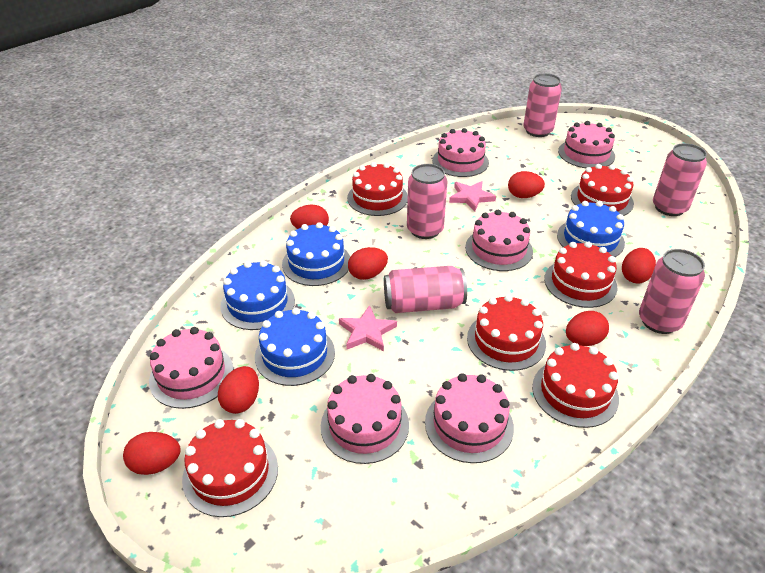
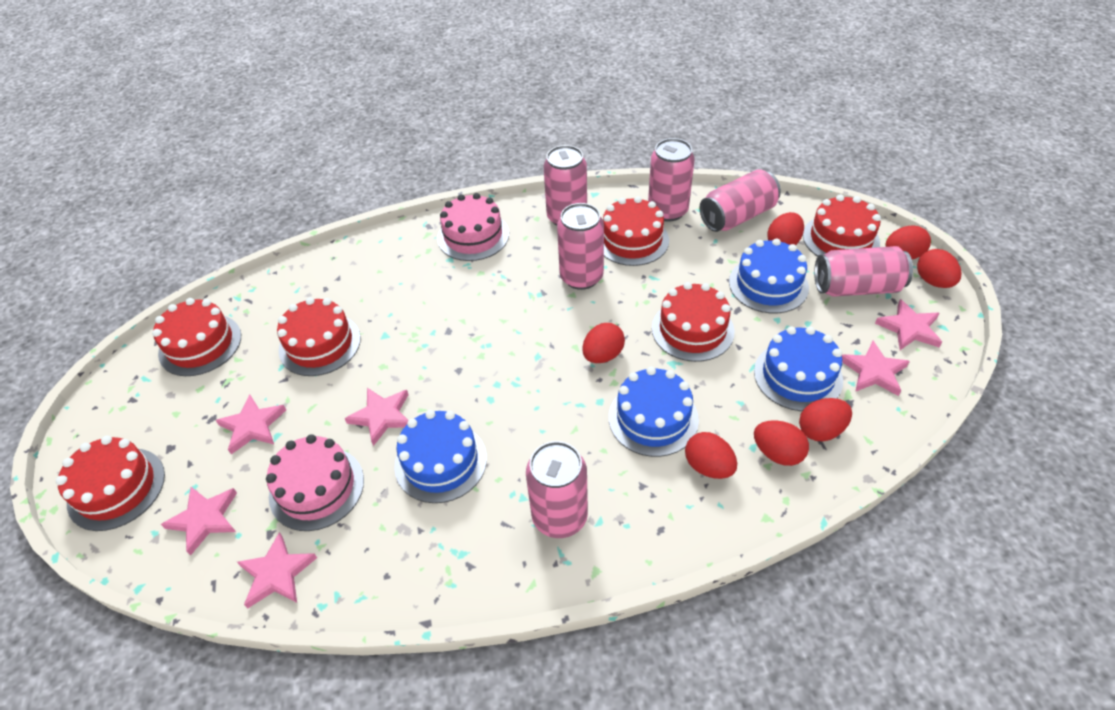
pink cake: 6 -> 2
pink can: 5 -> 6
pink star: 2 -> 6

